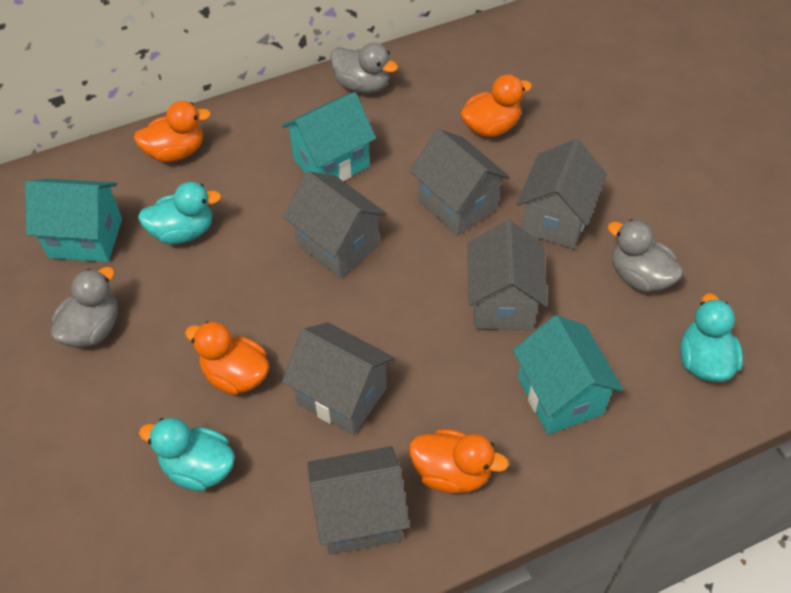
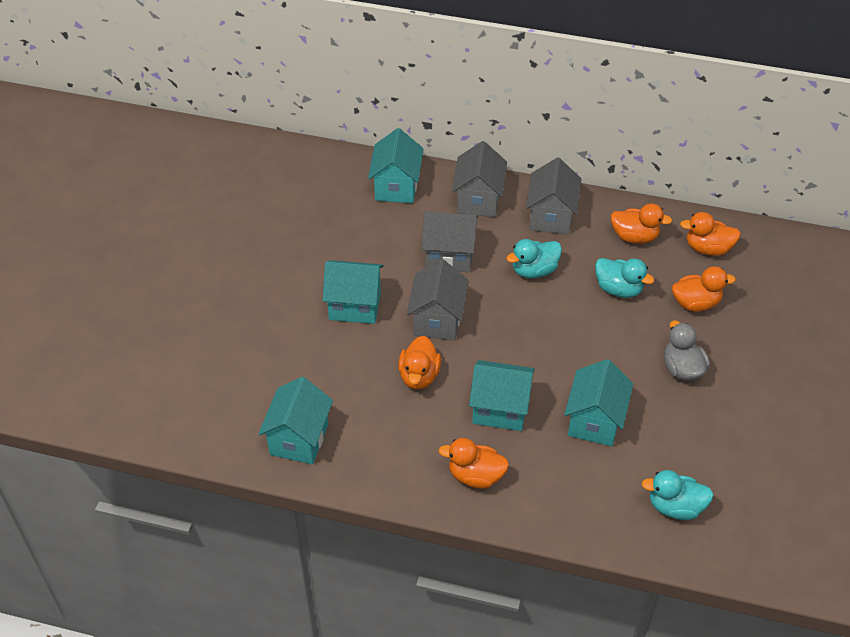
grey duck: 3 -> 1
grey house: 6 -> 4
orange duck: 4 -> 5
turquoise house: 3 -> 5

